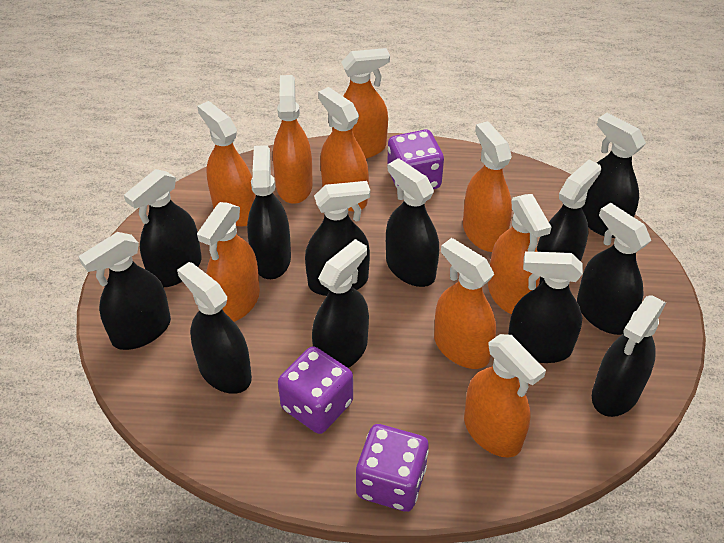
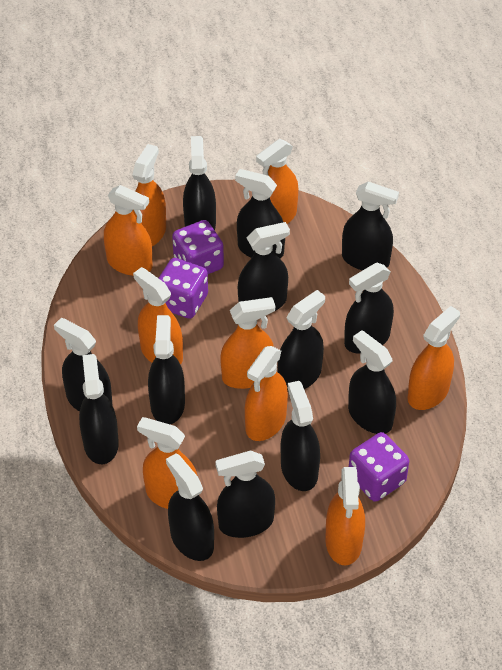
black spray bottle: 12 -> 13

